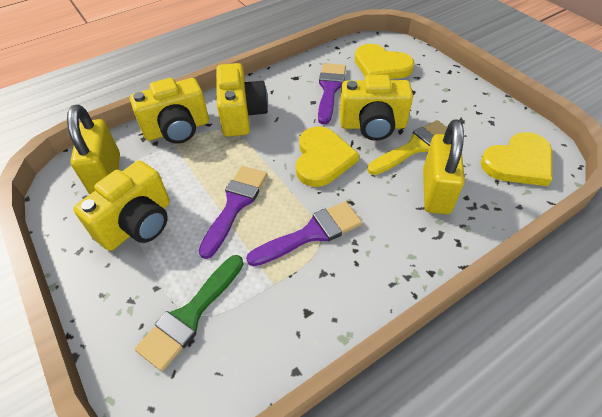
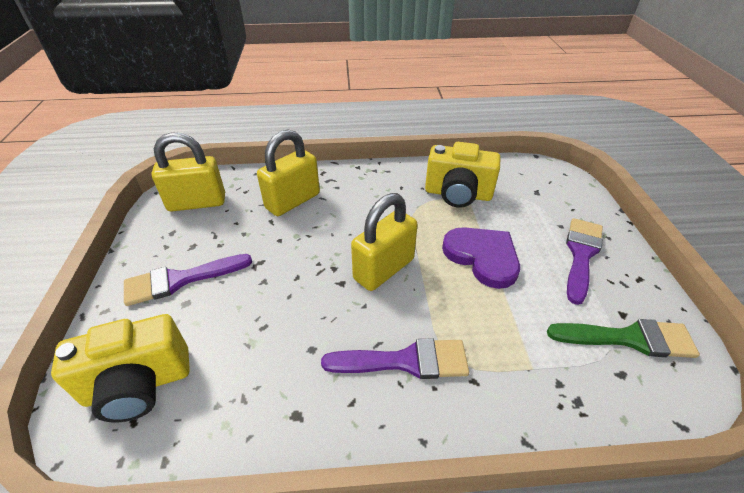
purple heart: 0 -> 1
yellow brush: 1 -> 0
yellow camera: 4 -> 2
yellow heart: 3 -> 0
yellow padlock: 2 -> 3

